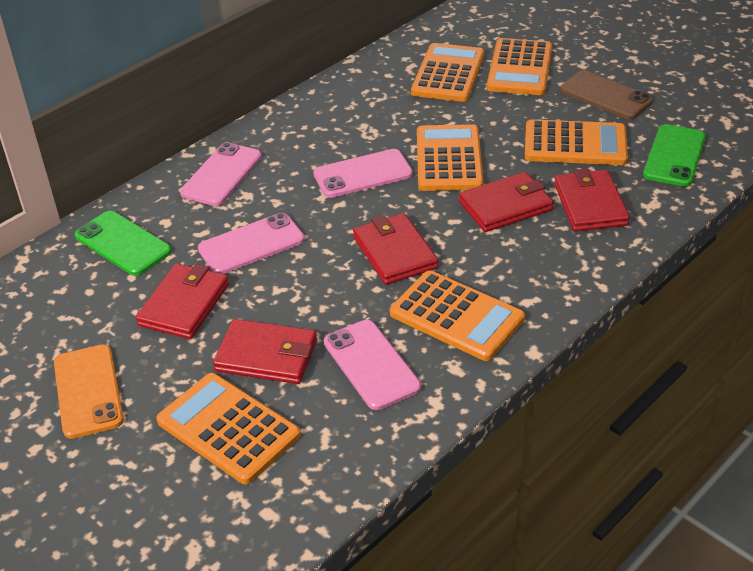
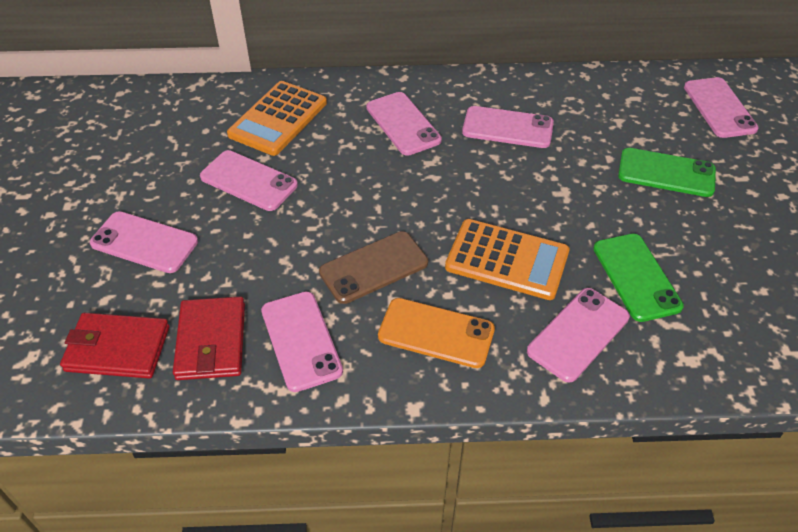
orange calculator: 6 -> 2
pink phone: 4 -> 7
red wallet: 5 -> 2

